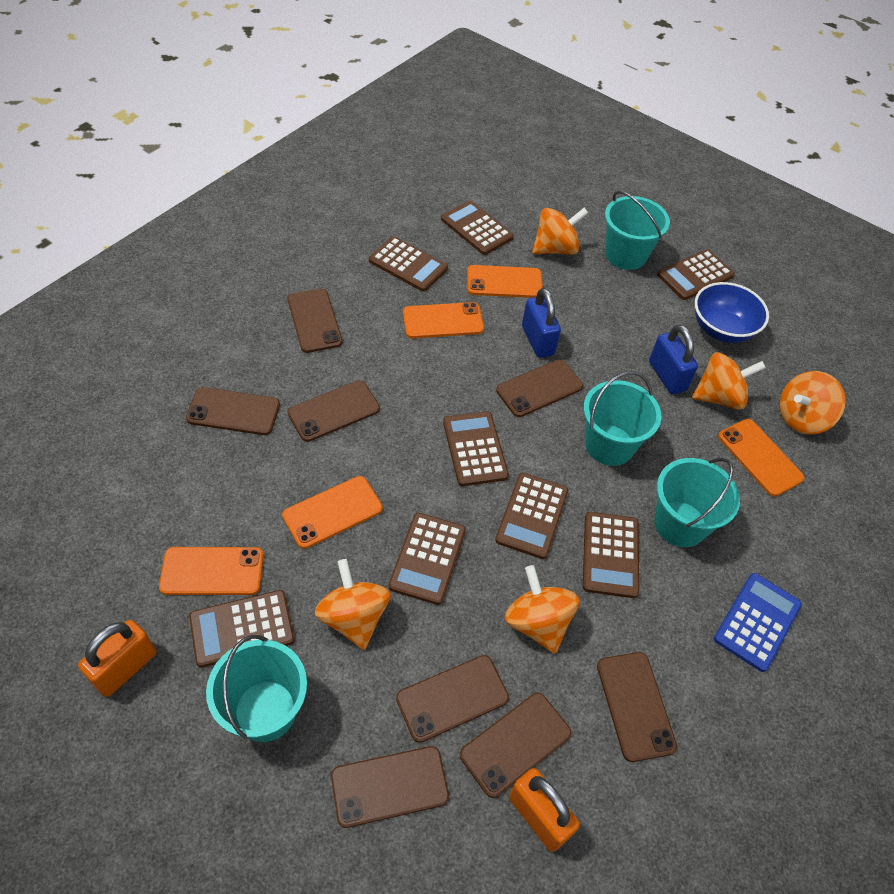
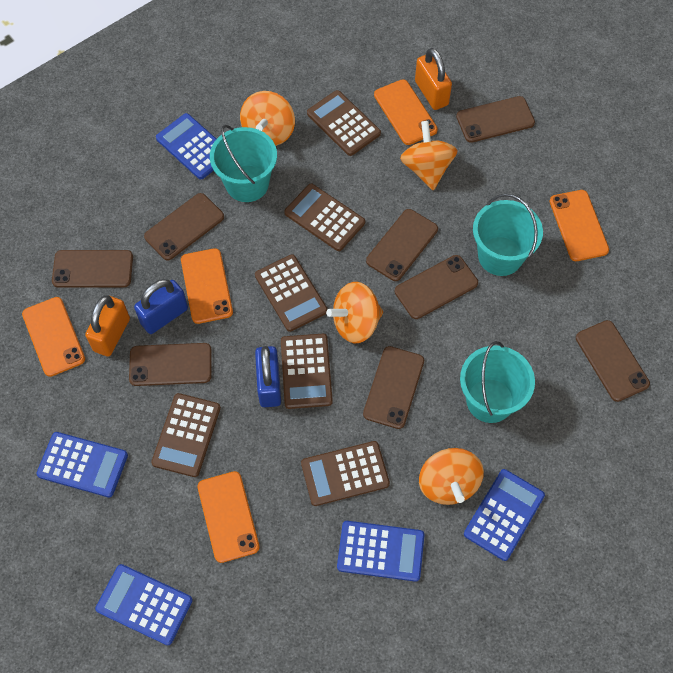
blue bowl: 1 -> 0
blue calculator: 1 -> 5
brown calculator: 8 -> 6
orange spinning top: 5 -> 4
turquoise bucket: 4 -> 3

